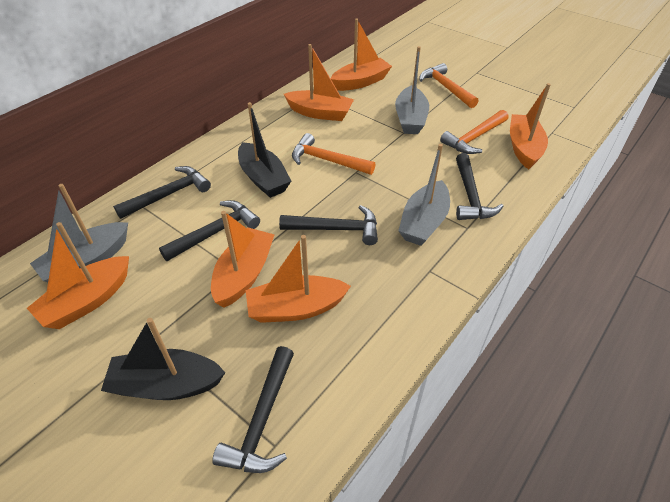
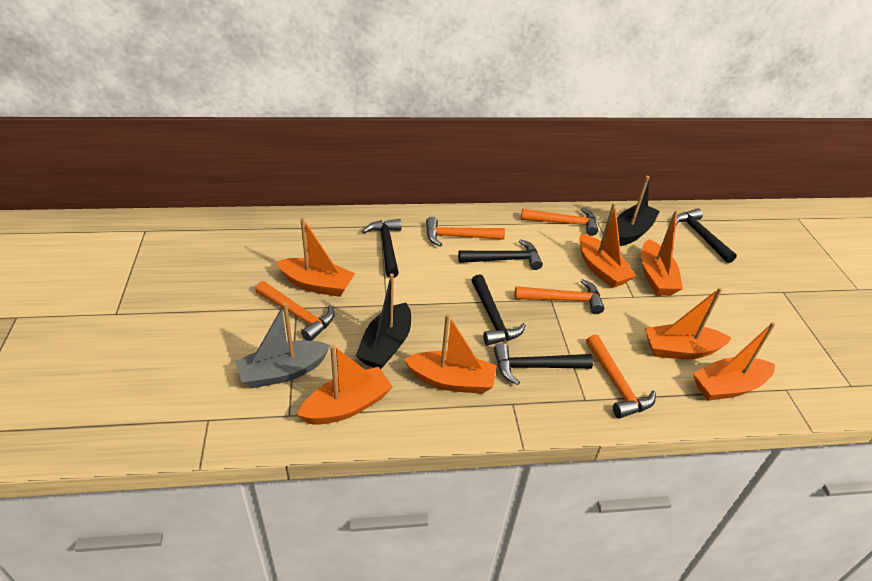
grey boat: 3 -> 1
orange boat: 6 -> 7
orange hammer: 3 -> 5

